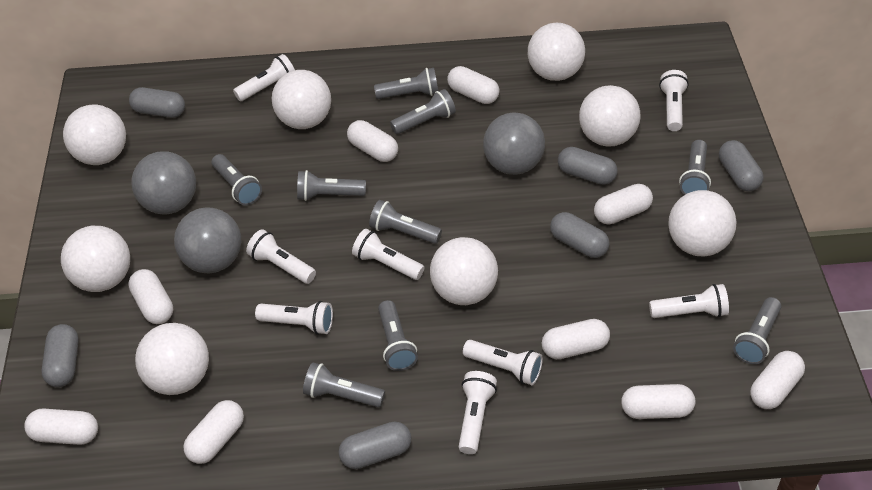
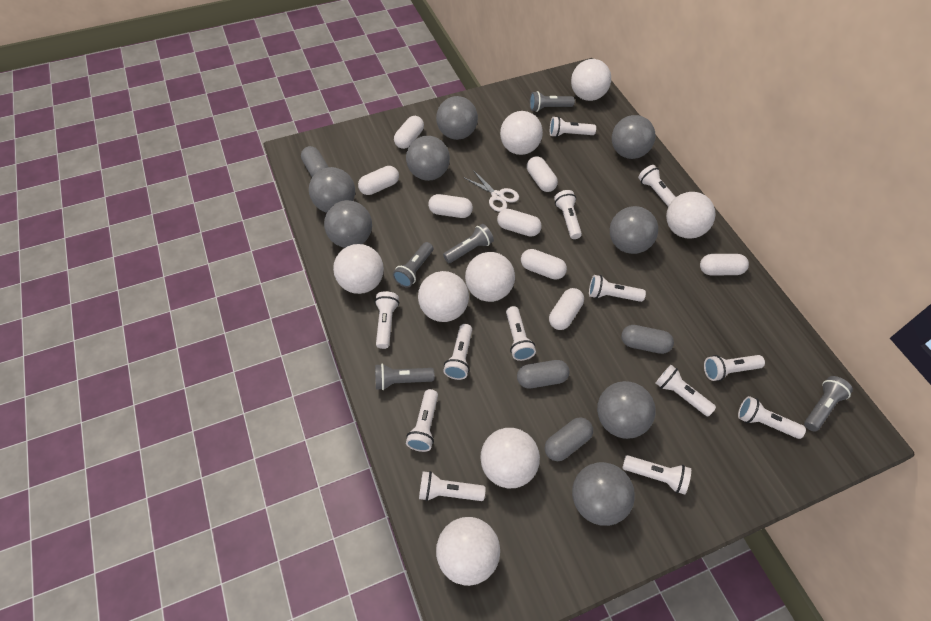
grey ball: 3 -> 8
grey capsule: 6 -> 4
grey flashlight: 9 -> 5
white capsule: 9 -> 8
white flashlight: 8 -> 13
white scissors: 0 -> 1

